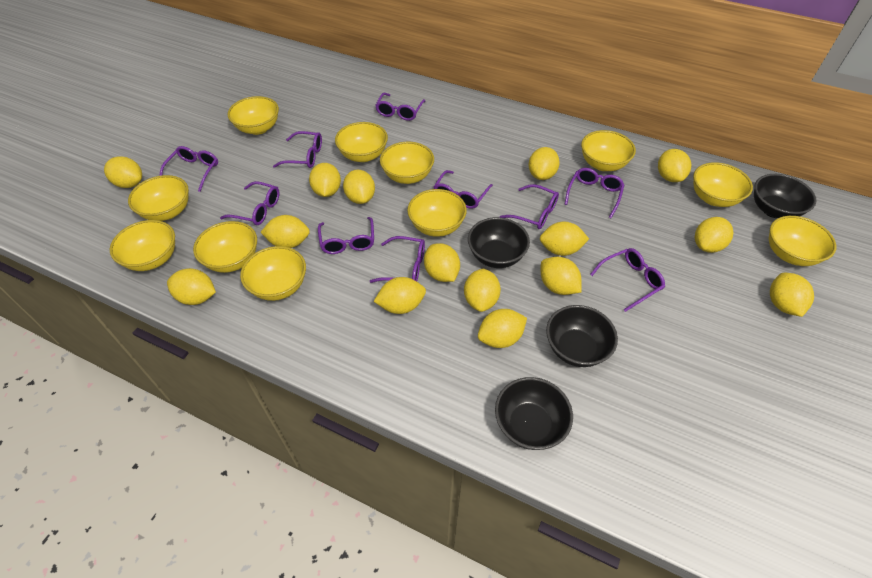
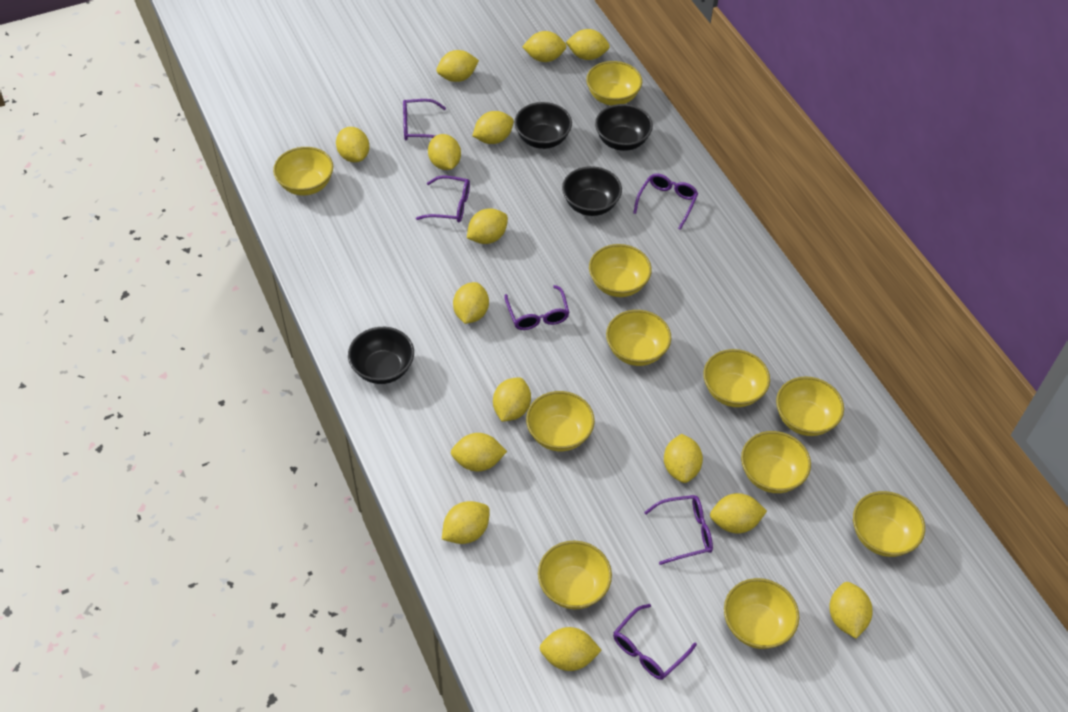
purple glasses: 10 -> 6

